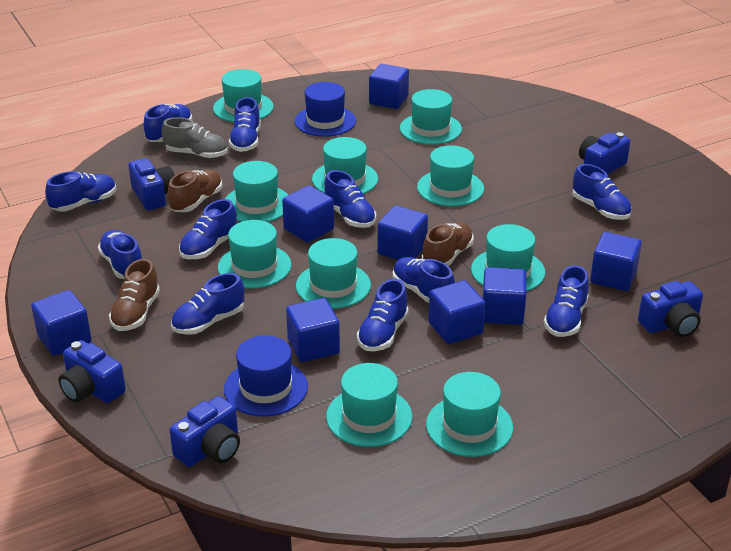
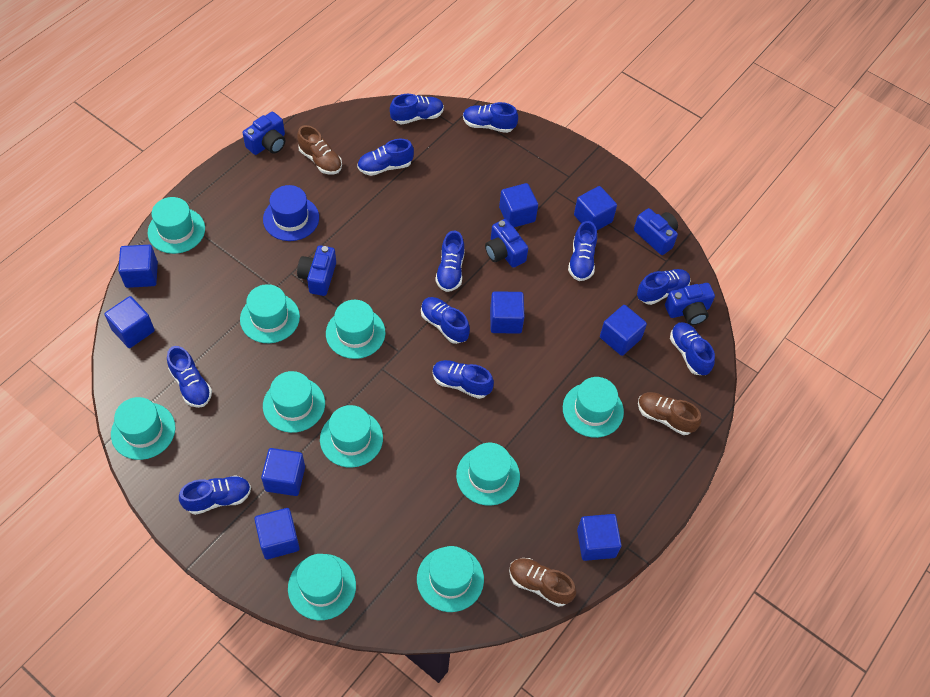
blue cube: 8 -> 9
blue hat: 2 -> 1
grey shoe: 1 -> 0

